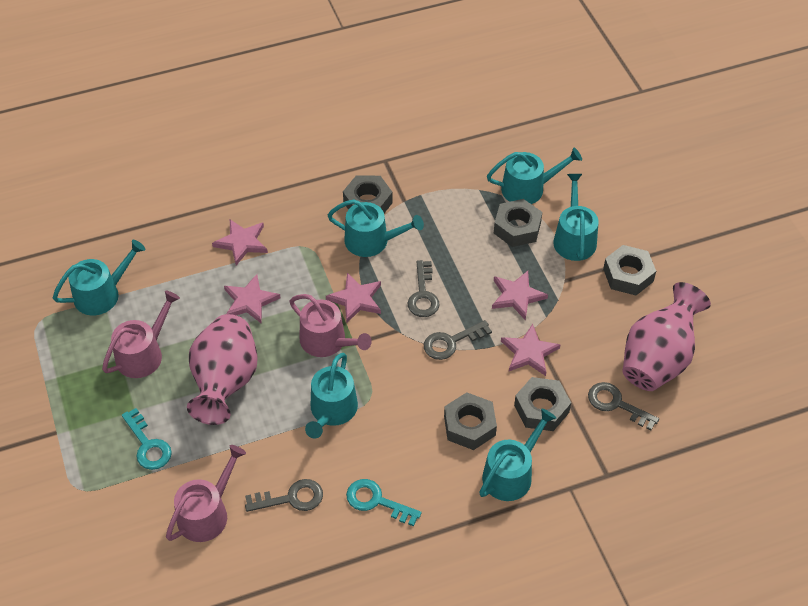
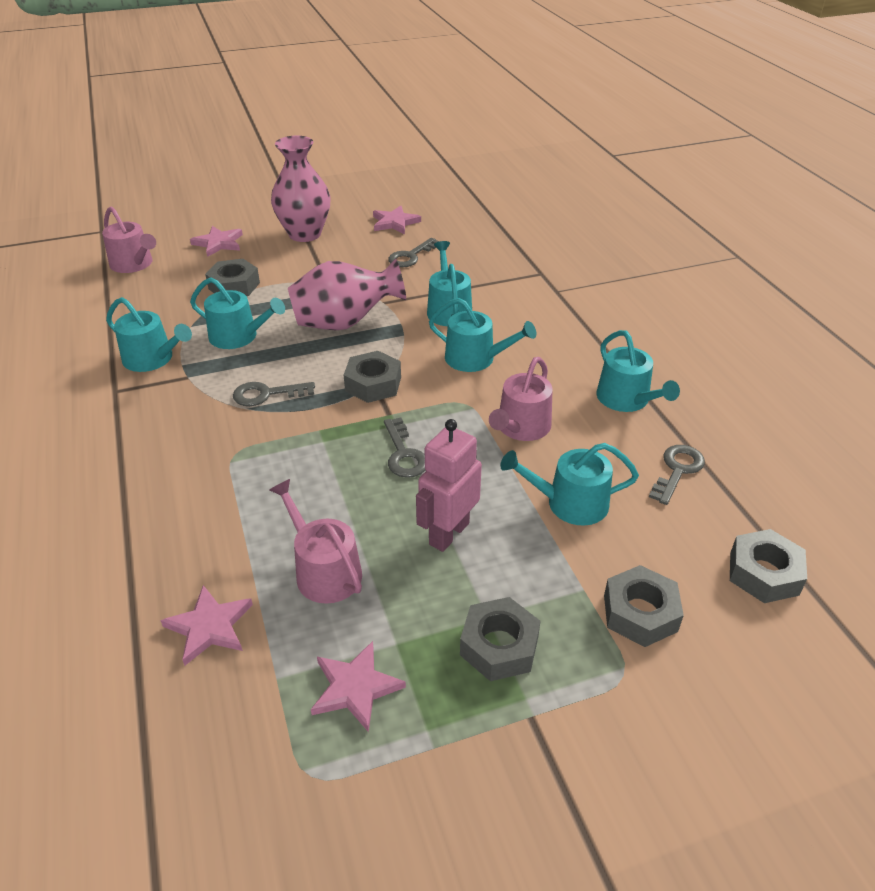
pink robot: 0 -> 1
pink star: 5 -> 4
turquoise key: 2 -> 0

